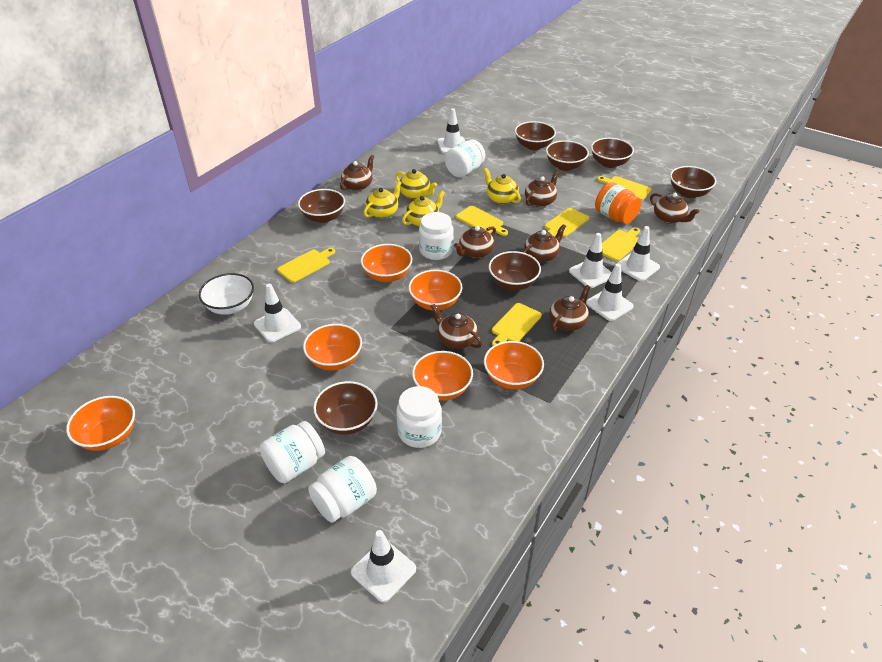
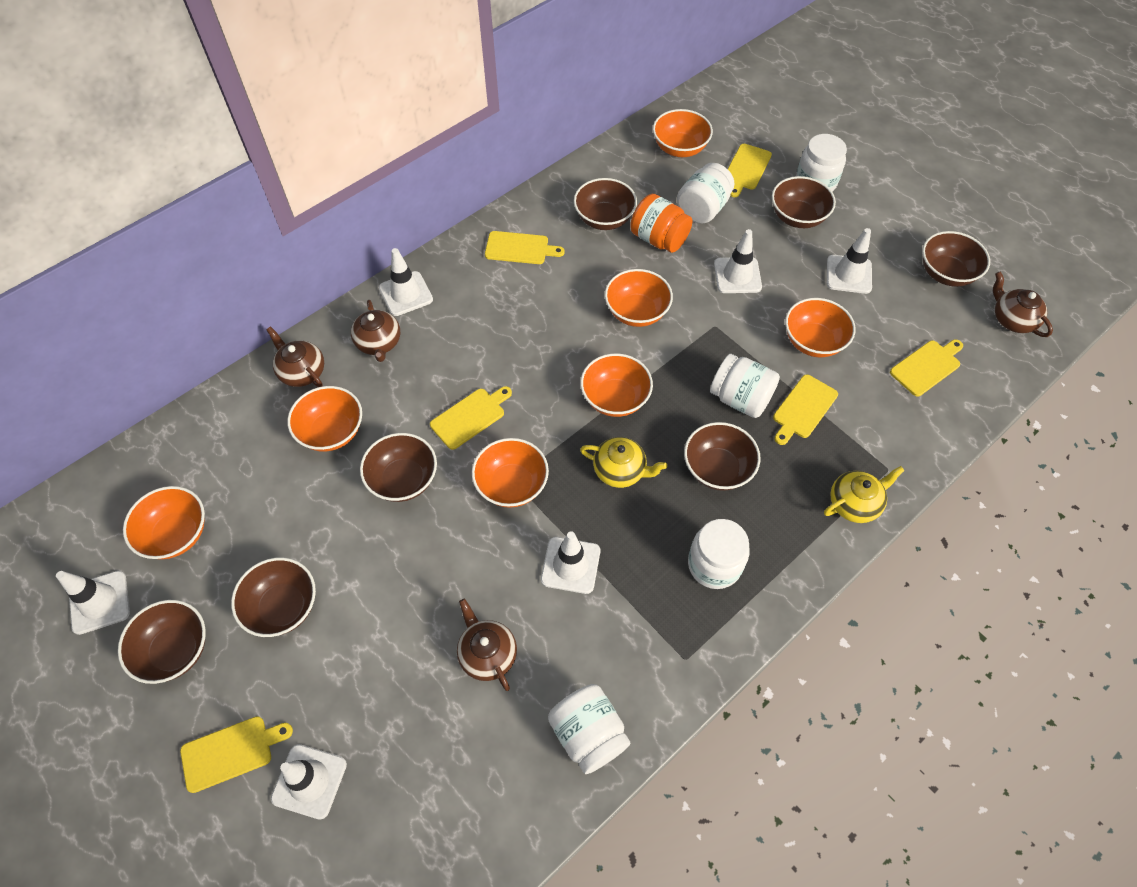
brown teapot: 7 -> 4
orange bowl: 6 -> 7
white bowl: 1 -> 0
yellow teapot: 4 -> 2

